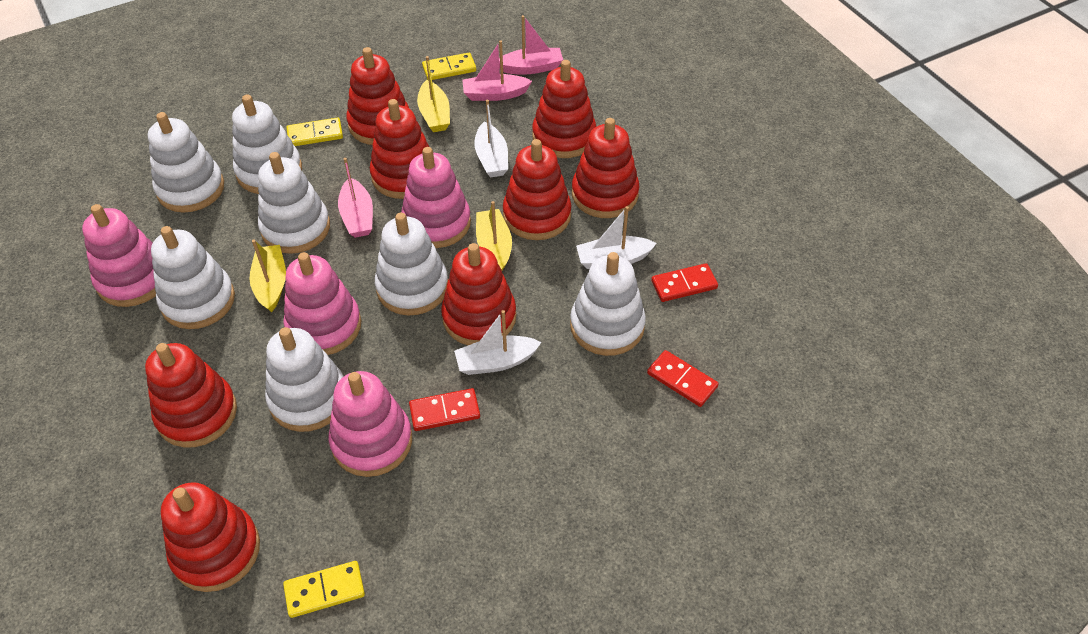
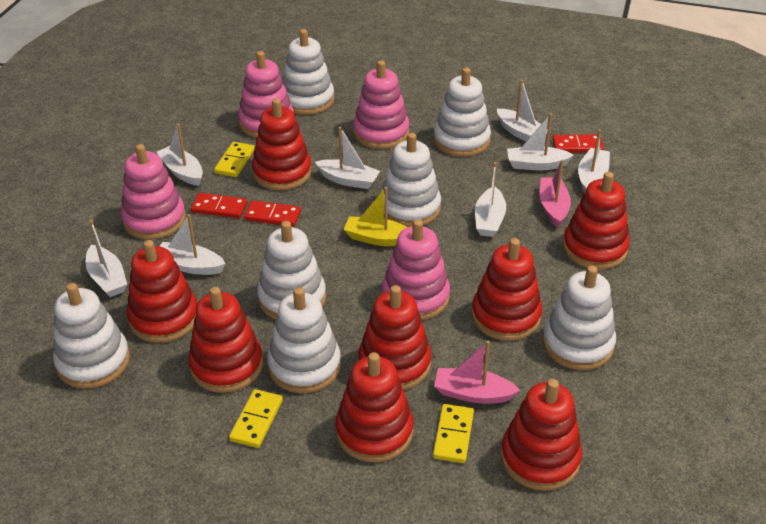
pink boat: 3 -> 2
white boat: 3 -> 8
yellow boat: 3 -> 1

